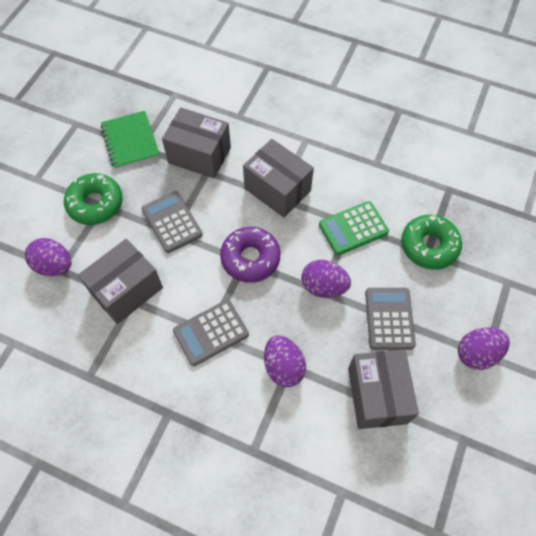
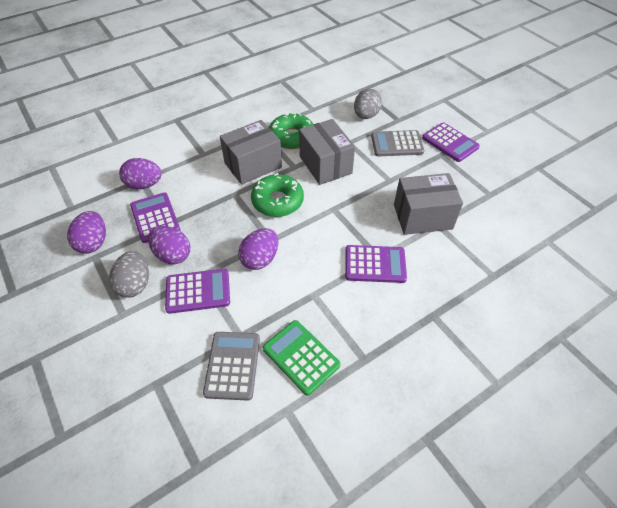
green notebook: 1 -> 0
grey box: 4 -> 3
grey calculator: 3 -> 2
grey egg: 0 -> 2
purple calculator: 0 -> 4
purple donut: 1 -> 0

